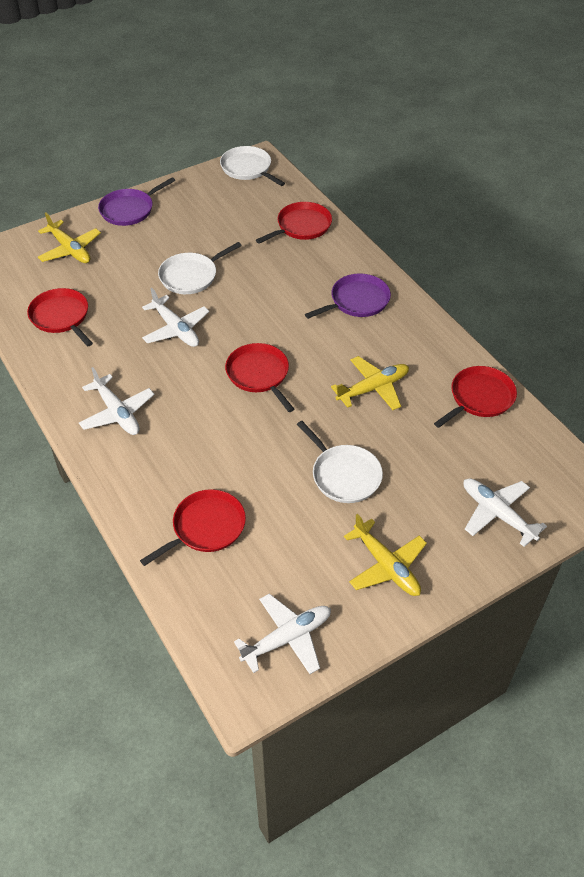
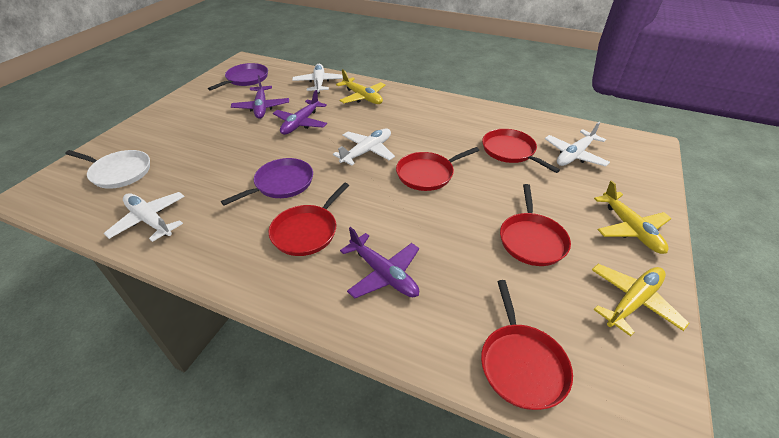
purple plane: 0 -> 3
white pan: 3 -> 1

